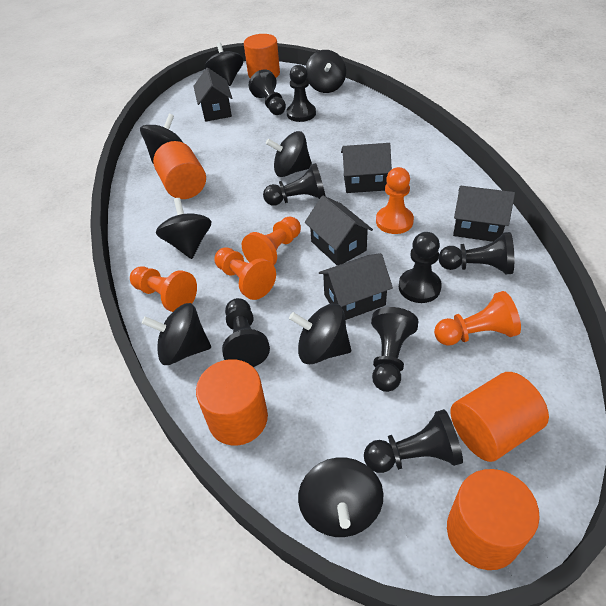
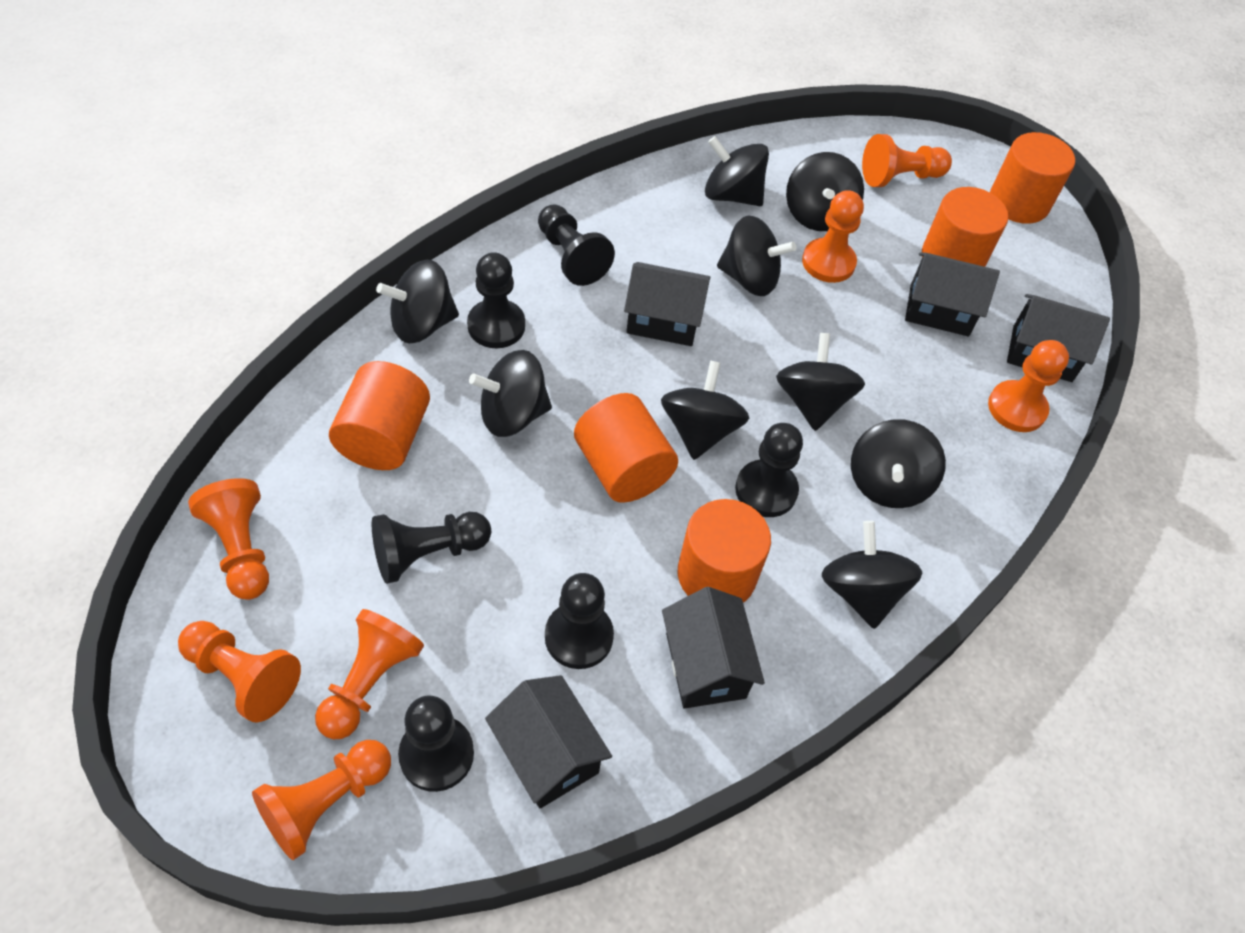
black pawn: 8 -> 6
black spinning top: 8 -> 9
orange pawn: 5 -> 7

